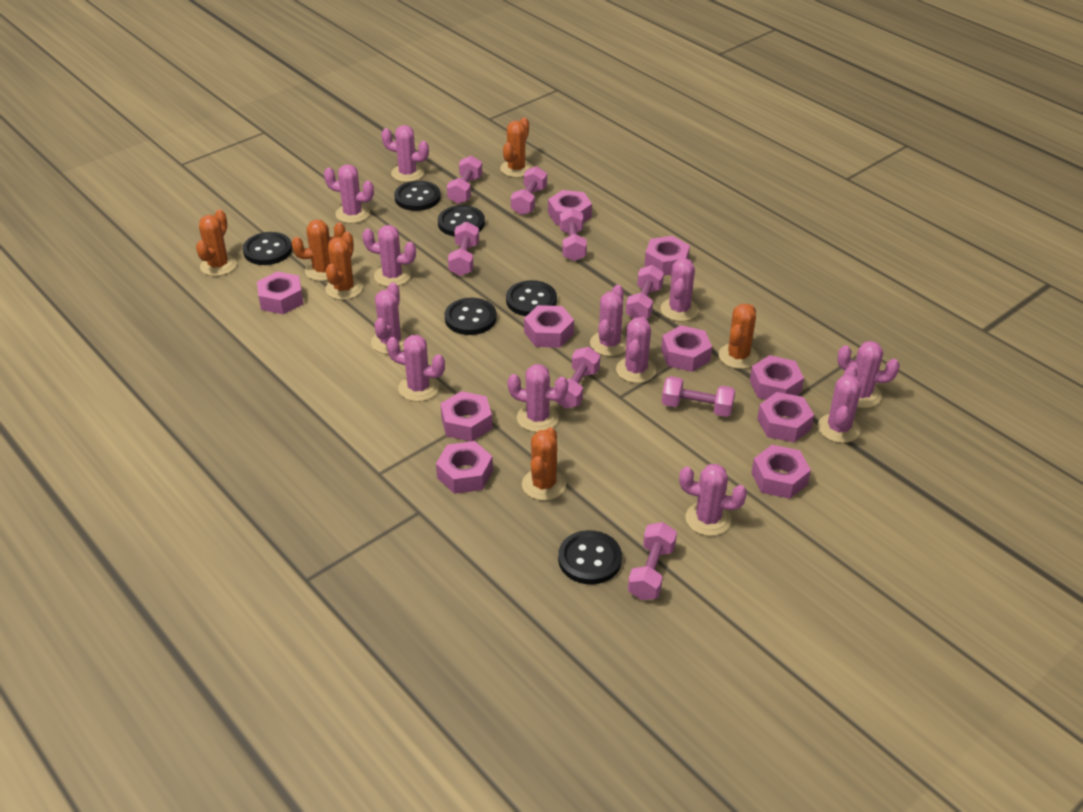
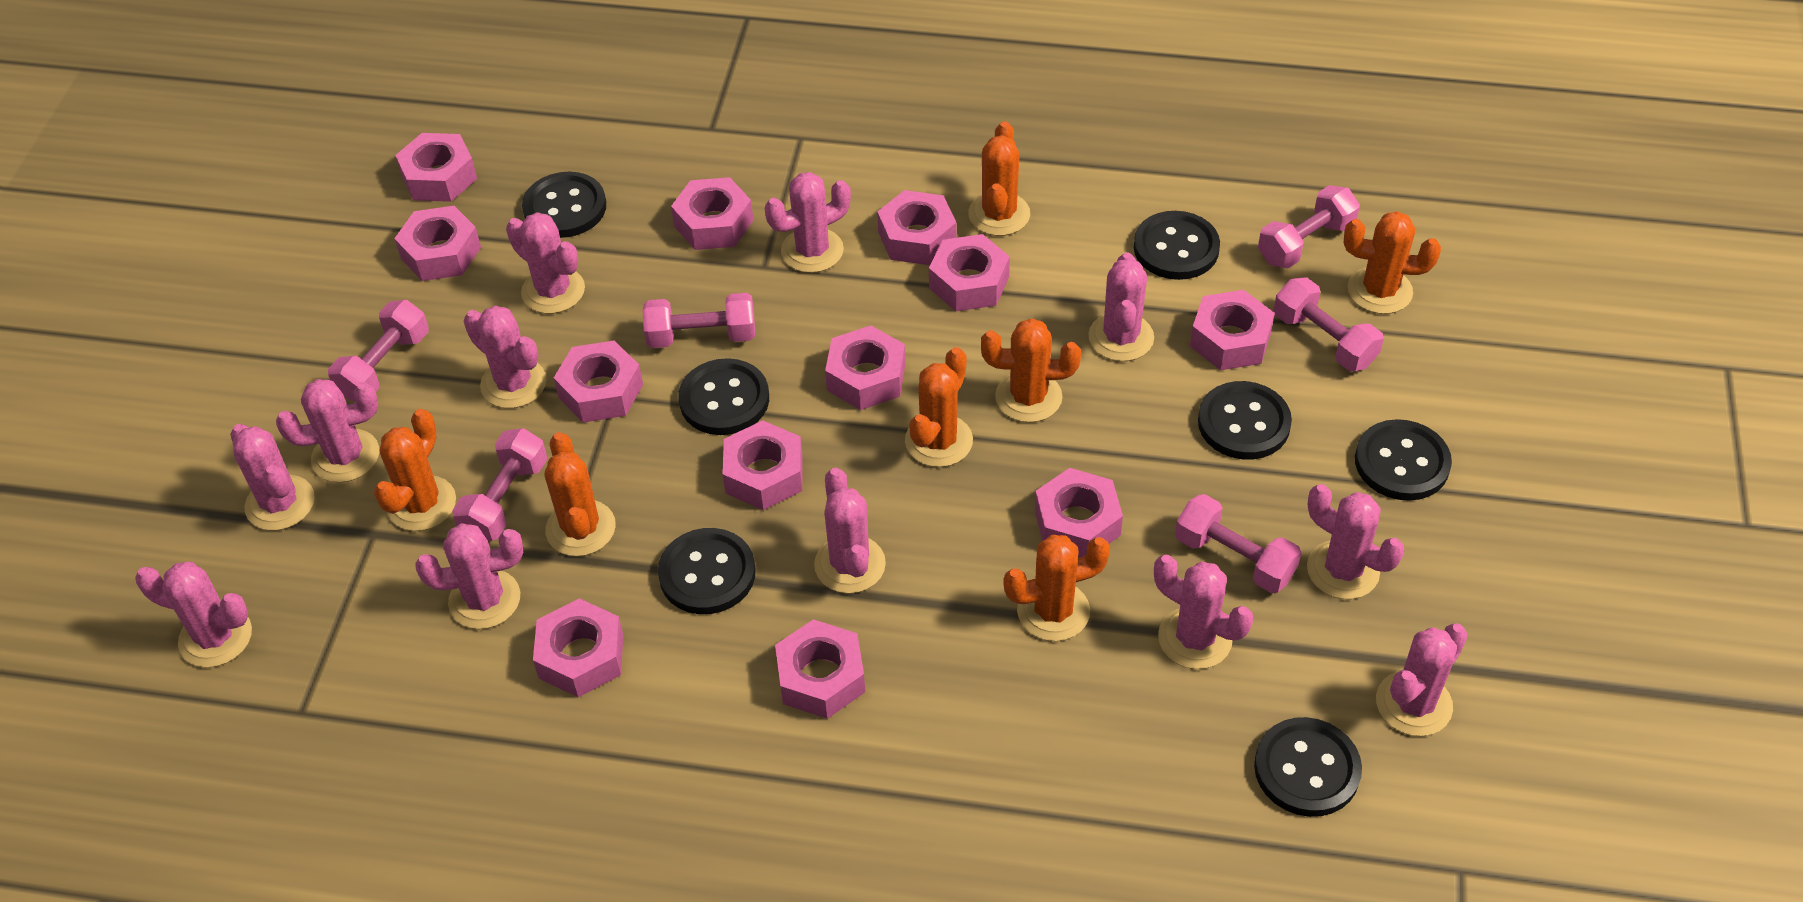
black button: 6 -> 7
orange cactus: 6 -> 7
pink dumbbell: 8 -> 6
pink nut: 10 -> 12

